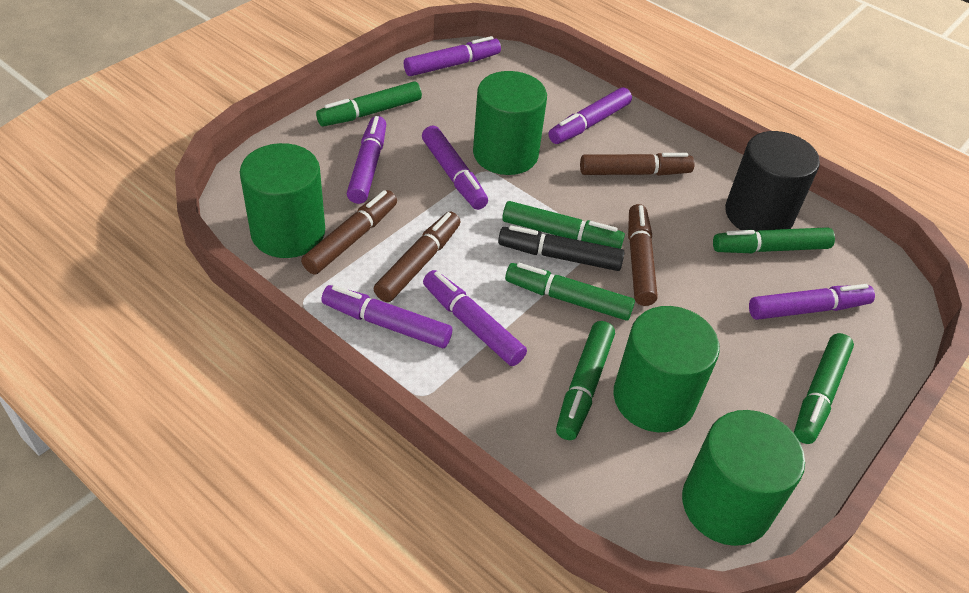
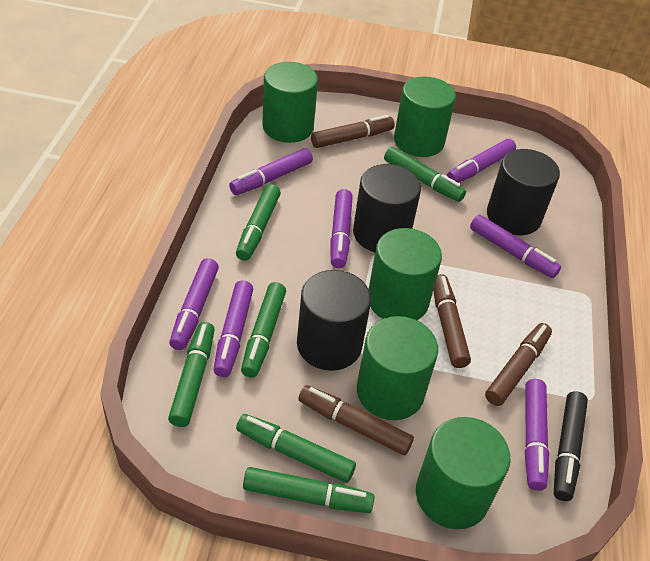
black cylinder: 1 -> 3
green cylinder: 4 -> 5

